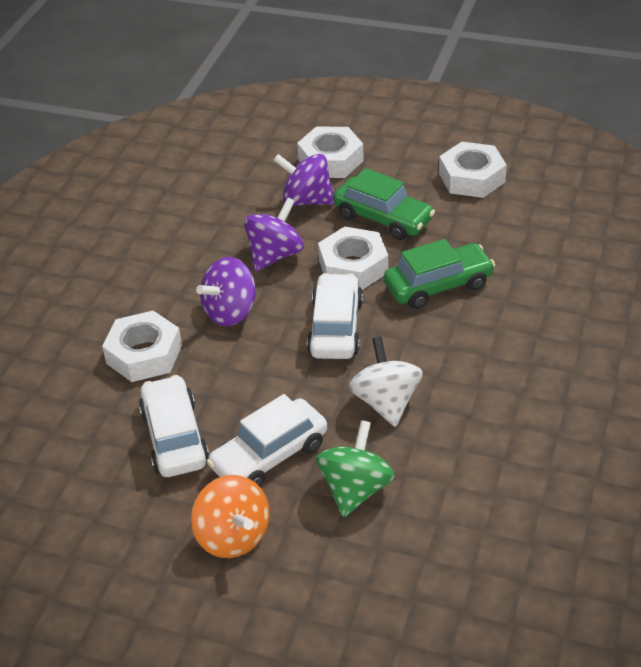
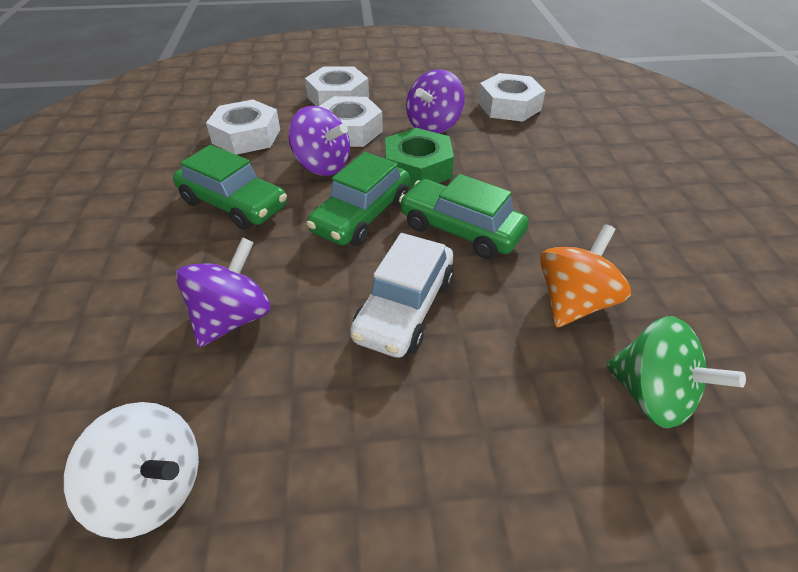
green car: 2 -> 3
green nut: 0 -> 1
white car: 3 -> 1

